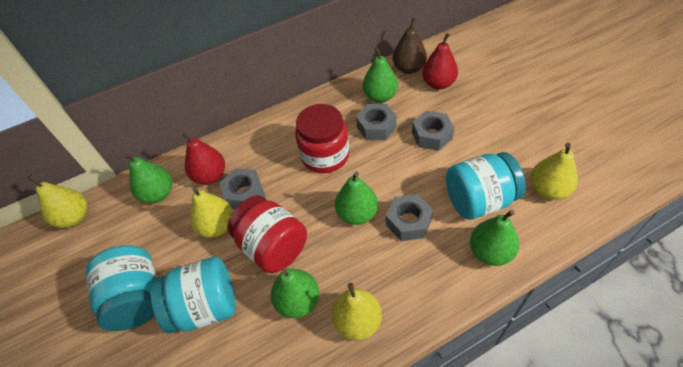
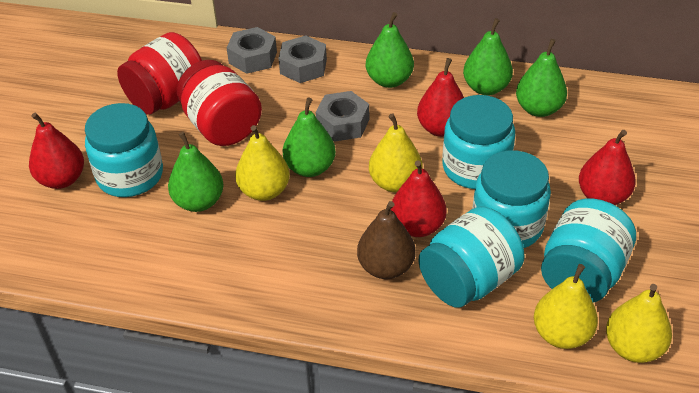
grey nut: 4 -> 3
red pear: 2 -> 4
turquoise jar: 3 -> 5

